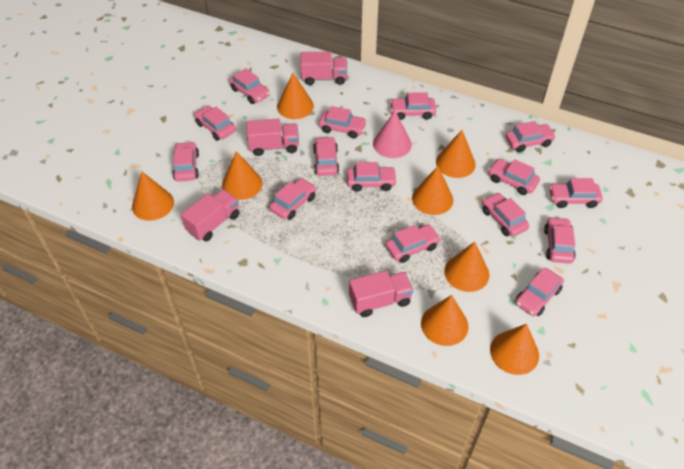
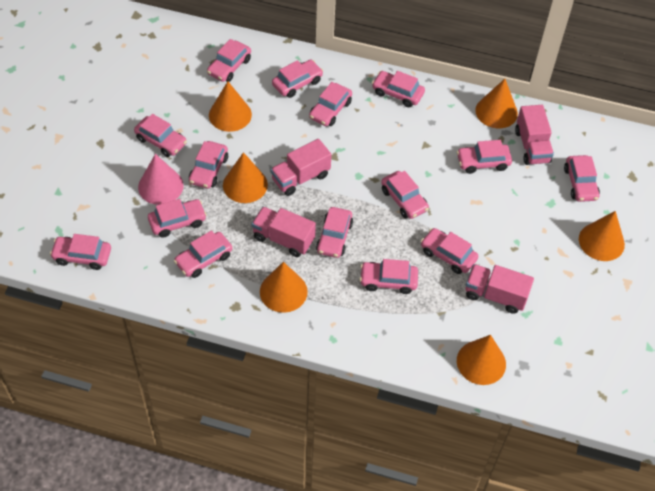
orange cone: 8 -> 6

